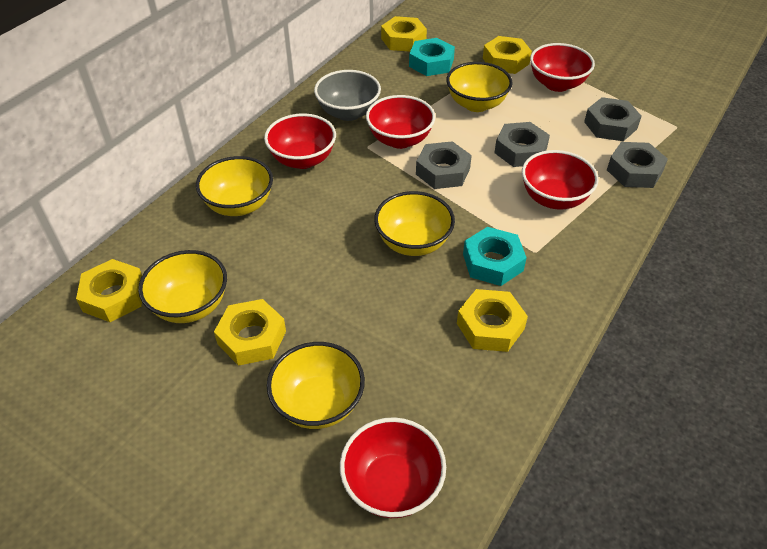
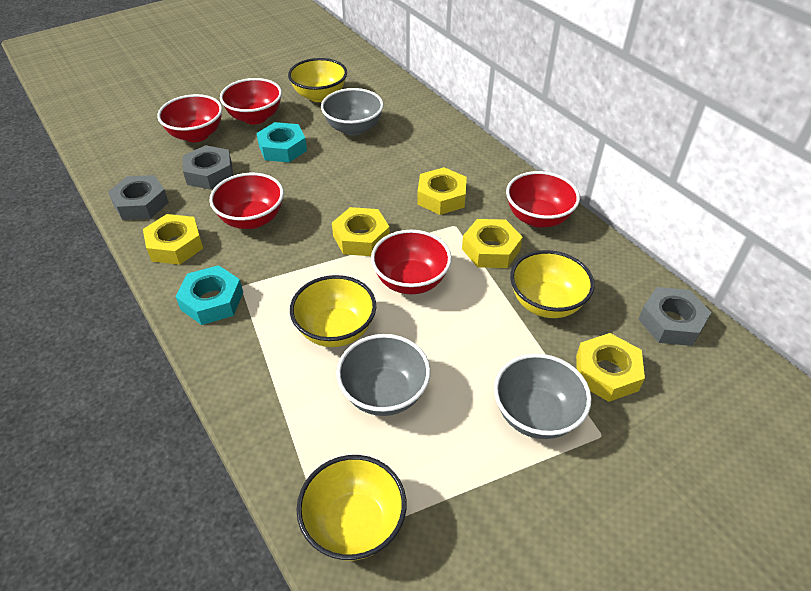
grey bowl: 1 -> 3
grey nut: 4 -> 3
yellow bowl: 5 -> 4

